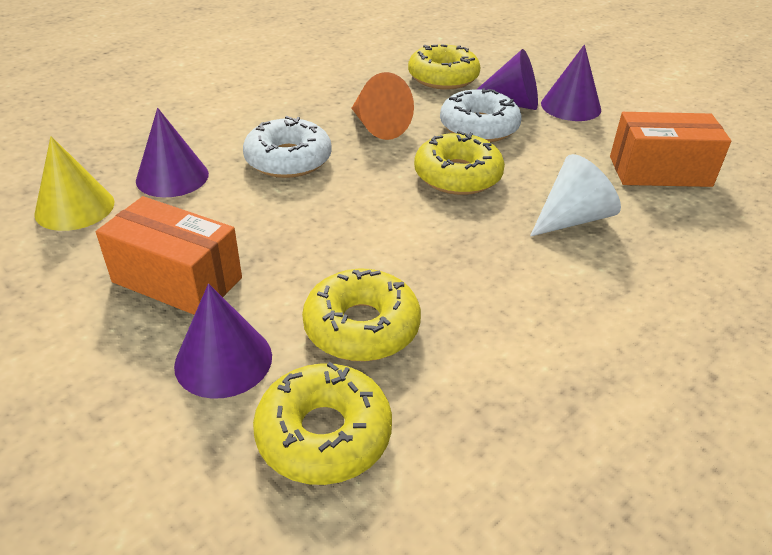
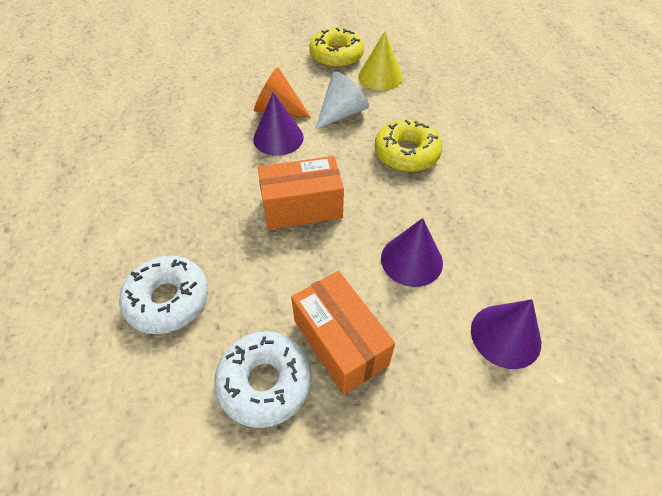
purple cone: 4 -> 3
yellow donut: 4 -> 2

